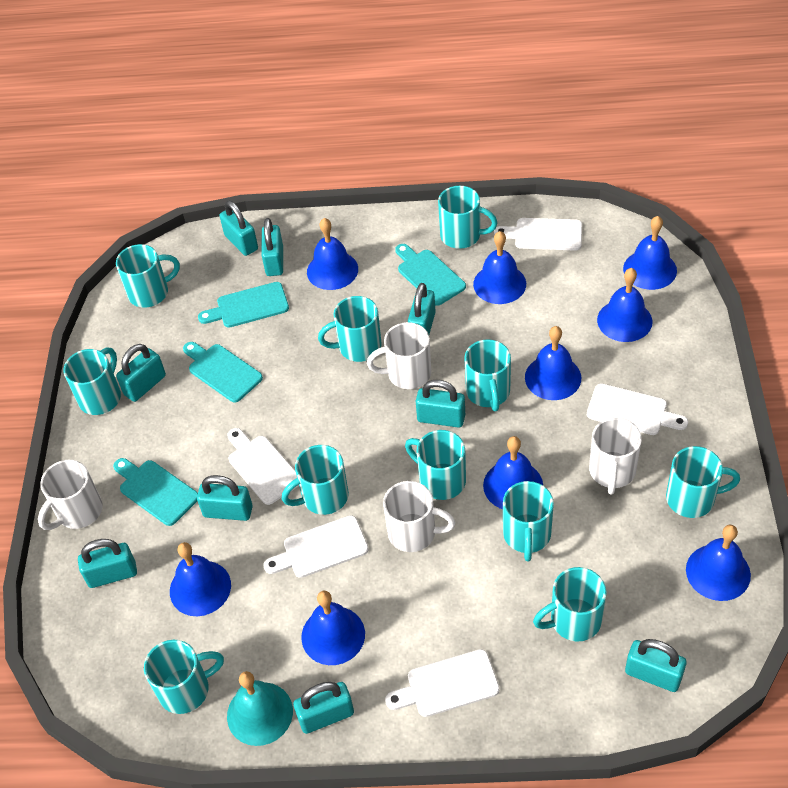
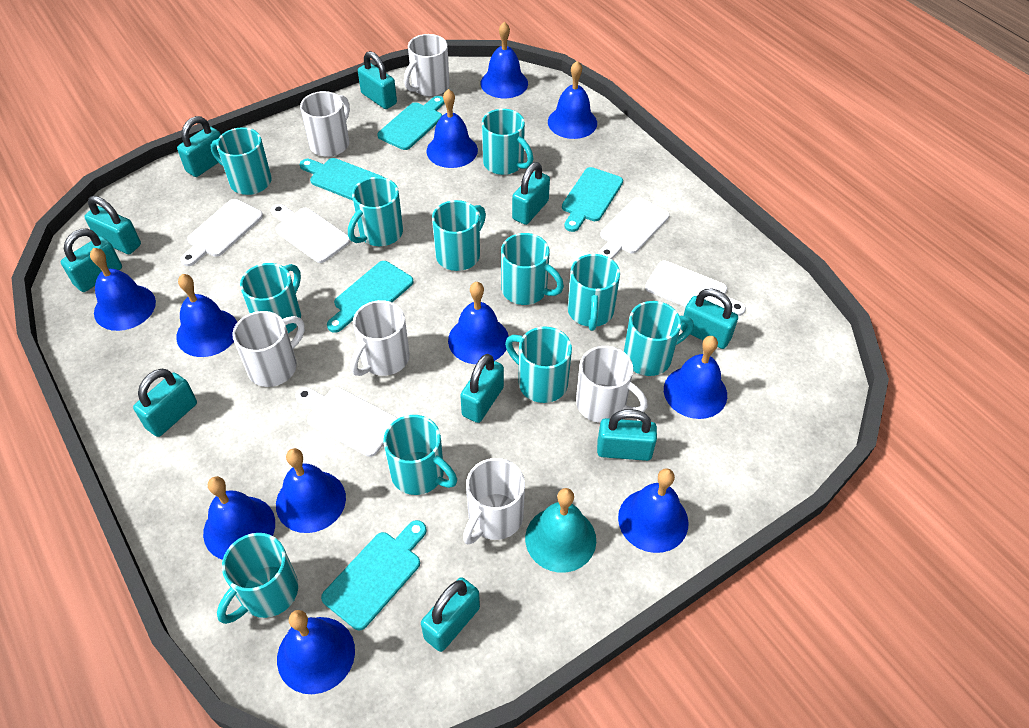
blue bell: 9 -> 11
turquoise cutting board: 4 -> 5
turquoise padlock: 9 -> 10
white mug: 4 -> 6

